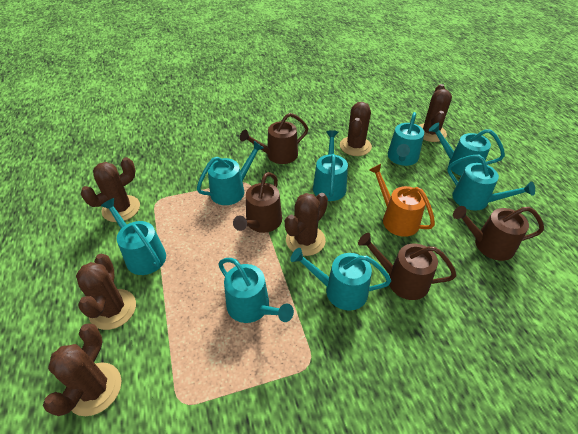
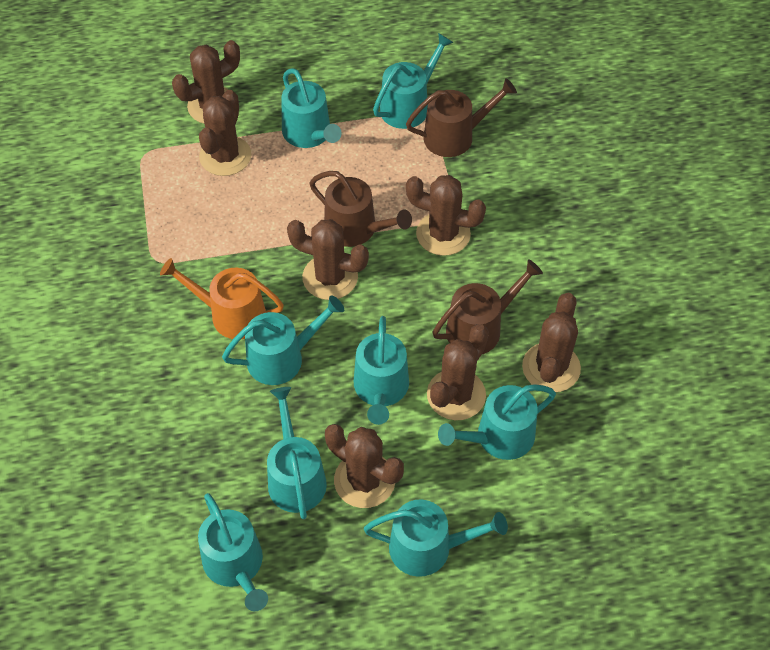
brown cactus: 6 -> 7
brown watering can: 4 -> 3

